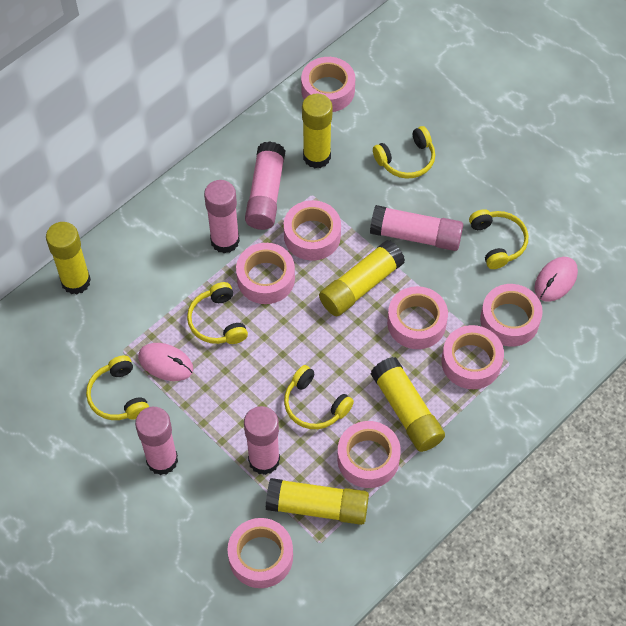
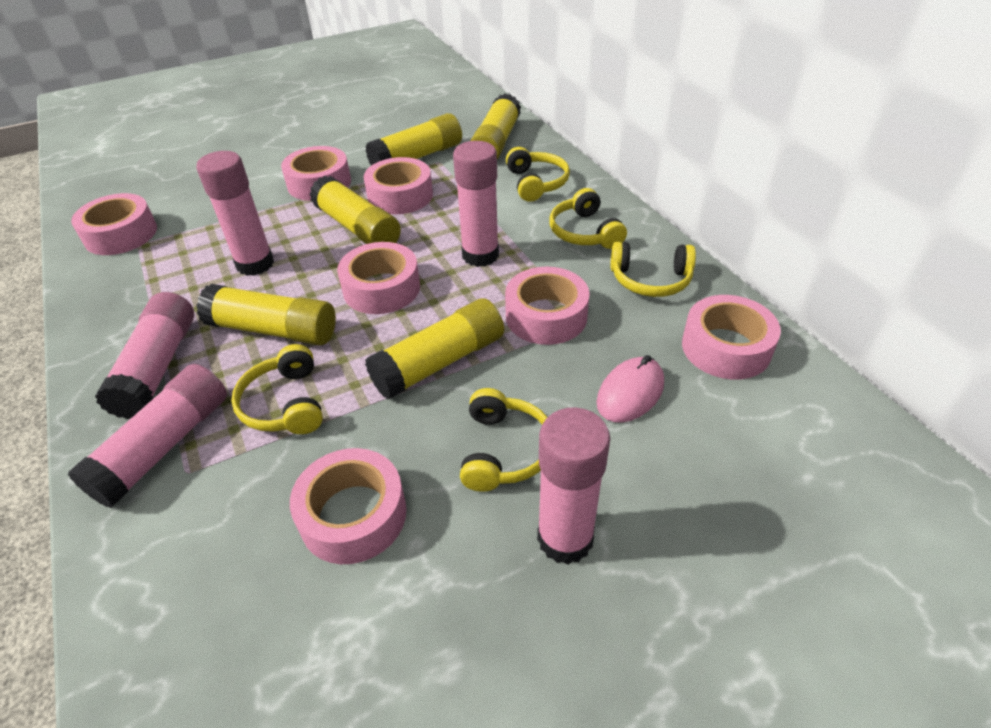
pink mouse: 2 -> 1
pink tape: 8 -> 7

